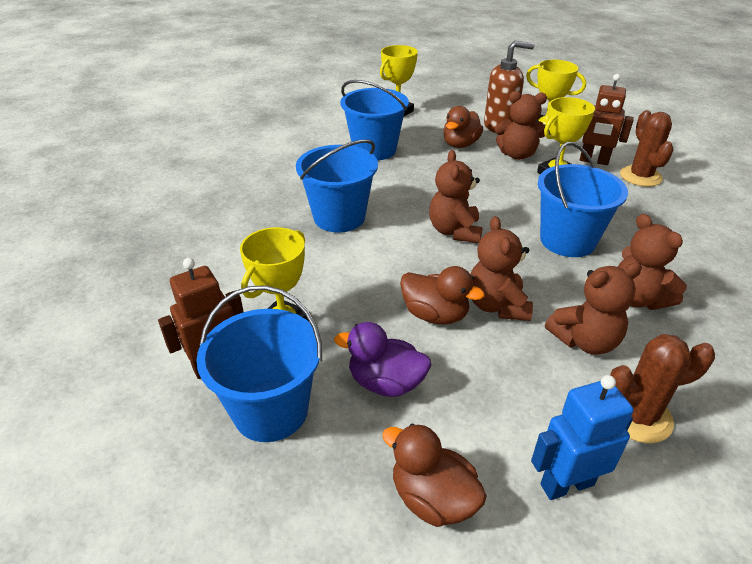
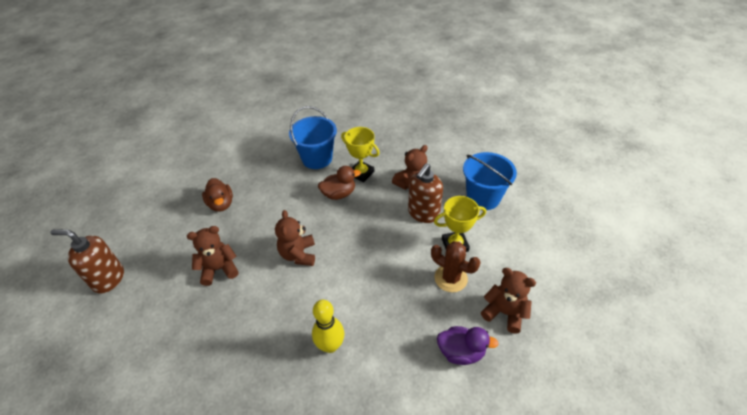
blue bucket: 4 -> 2
blue robot: 1 -> 0
brown cactus: 2 -> 1
brown duck: 3 -> 2
brown robot: 2 -> 0
brown soap dispenser: 1 -> 2
brown teddy bear: 5 -> 4
yellow bowling pin: 0 -> 1
yellow trophy: 4 -> 2

